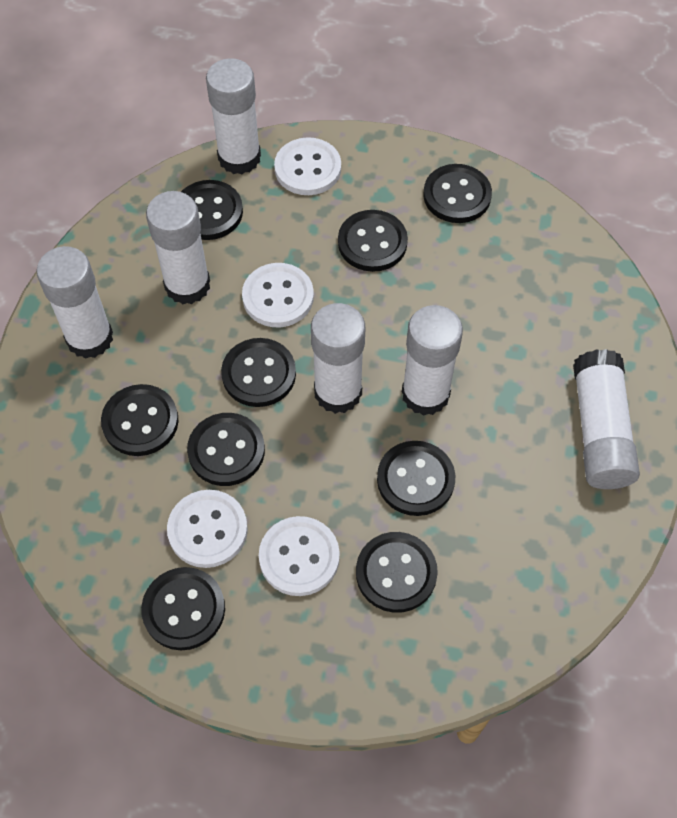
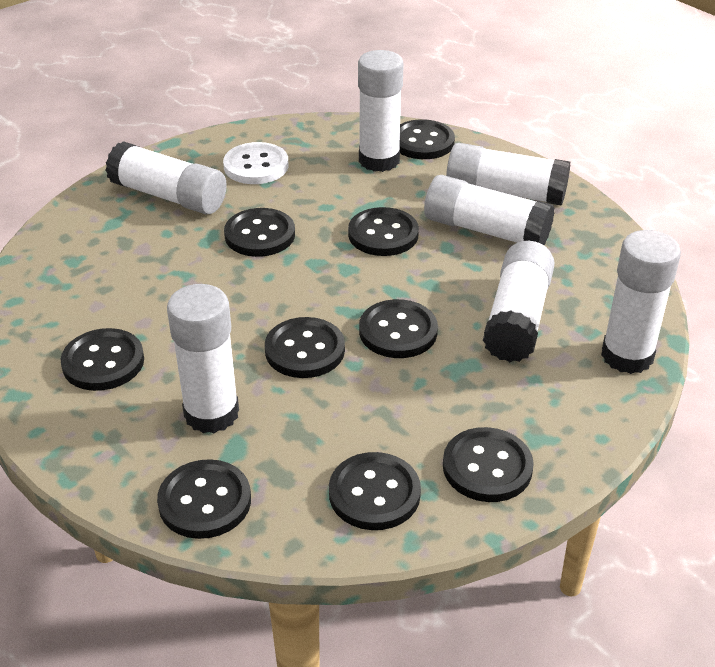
white button: 4 -> 1
white glue stick: 6 -> 7

